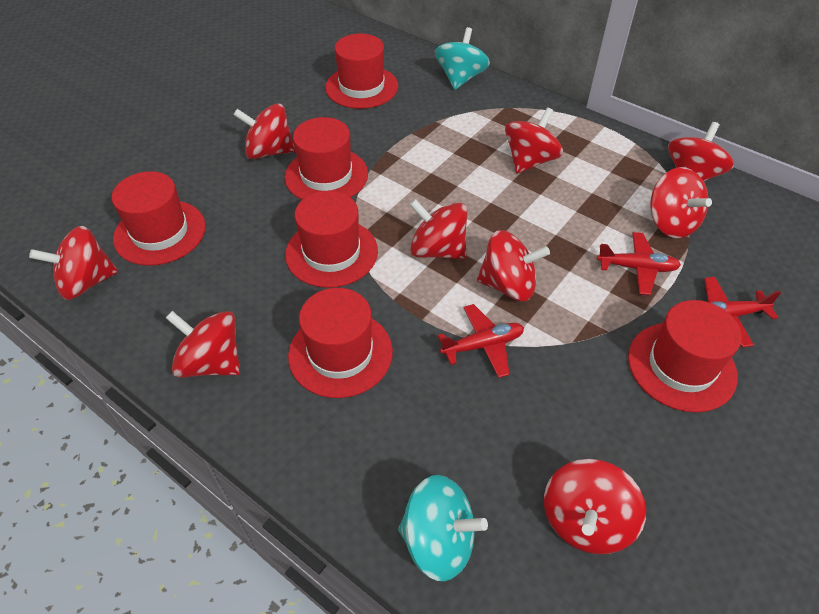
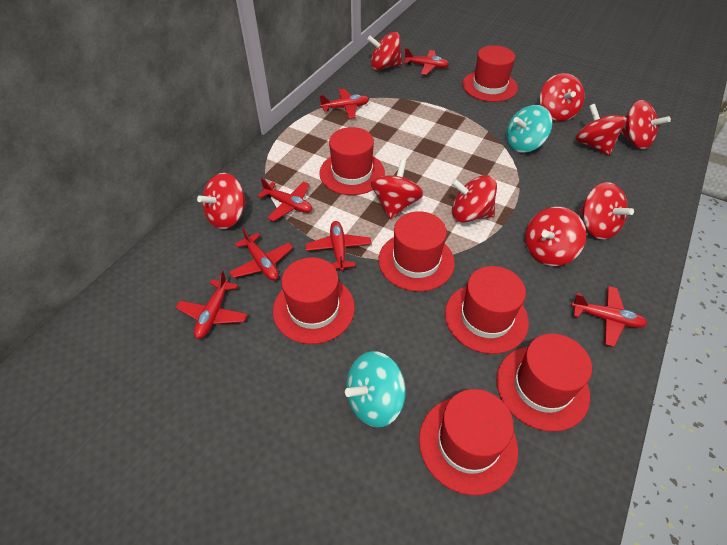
red hat: 6 -> 7
red plane: 3 -> 7

